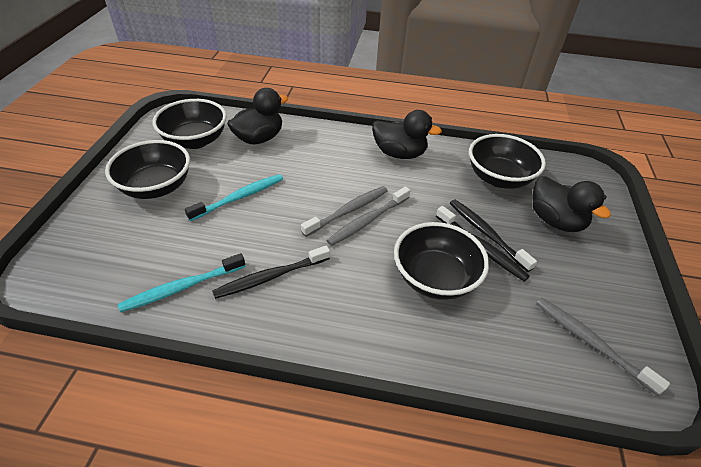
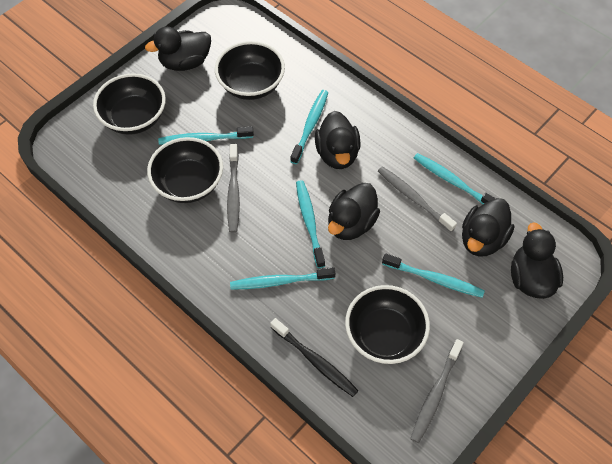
black duck: 3 -> 5
black toothbrush: 3 -> 1
turquoise toothbrush: 2 -> 6

